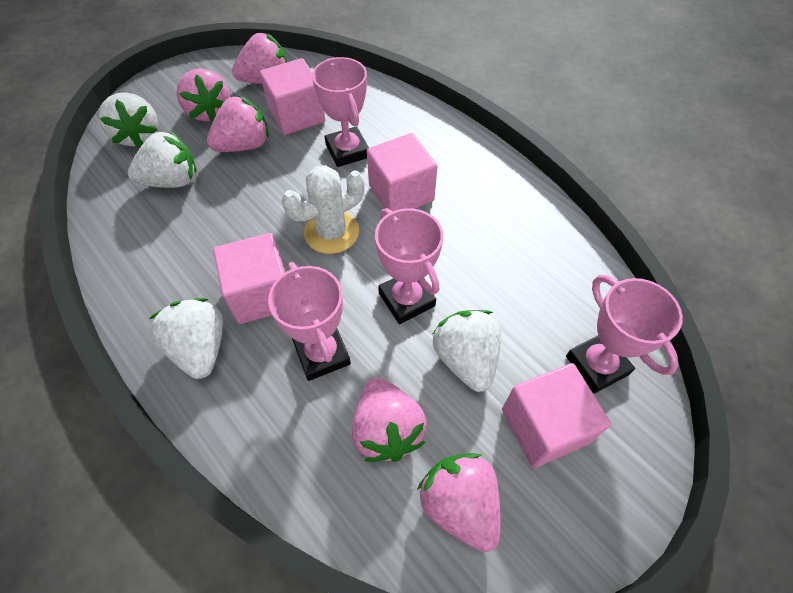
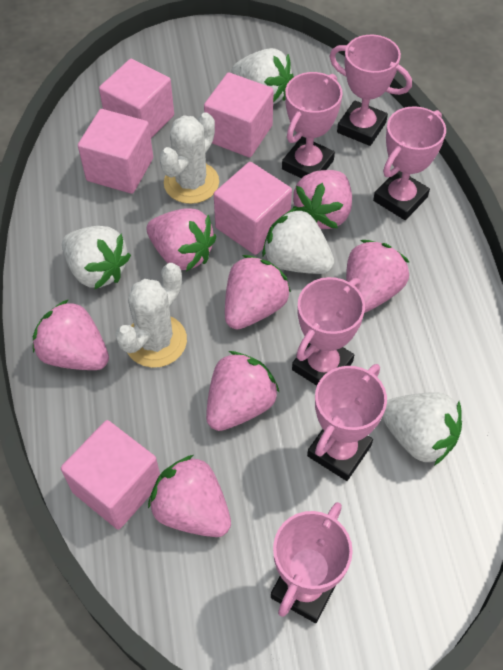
pink cube: 4 -> 5
pink strawberry: 5 -> 7
pink trophy: 4 -> 6
white cactus: 1 -> 2

